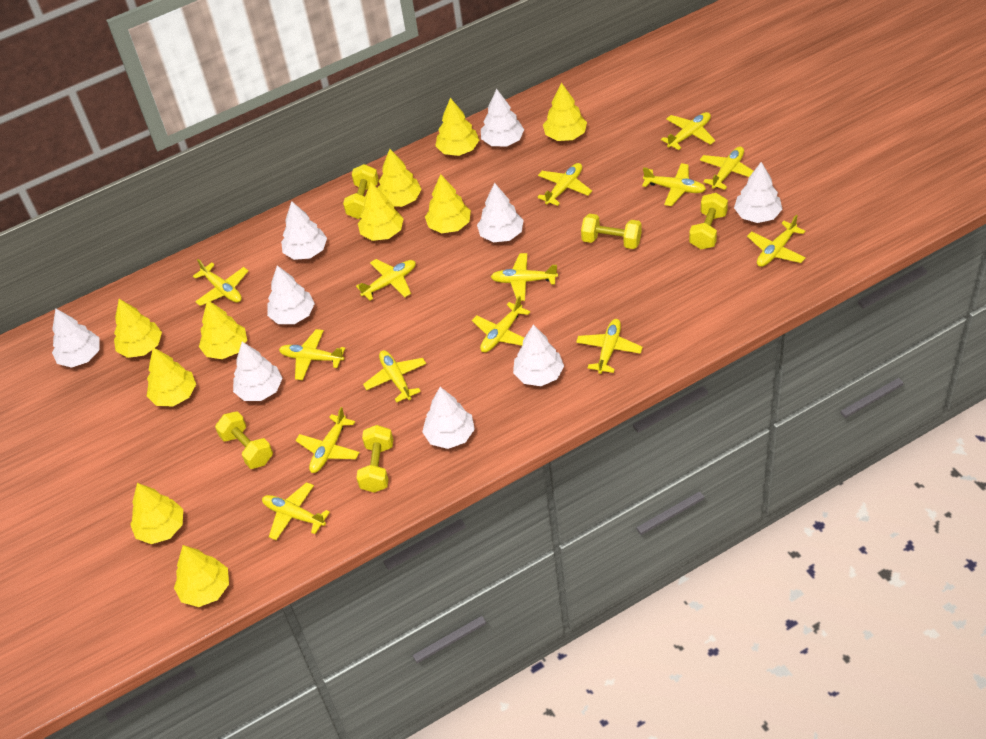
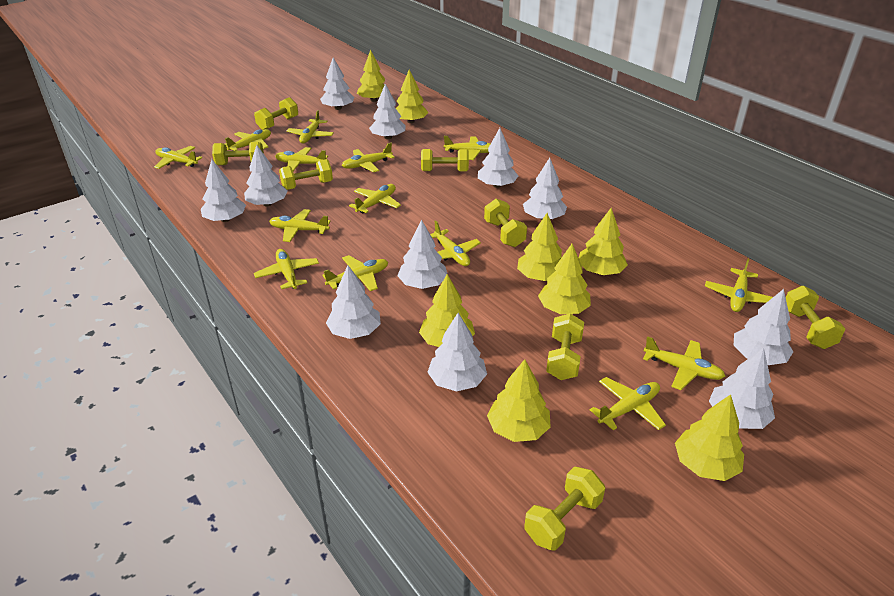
white tree: 9 -> 11
yellow dumbbell: 5 -> 8
yellow tree: 10 -> 8

